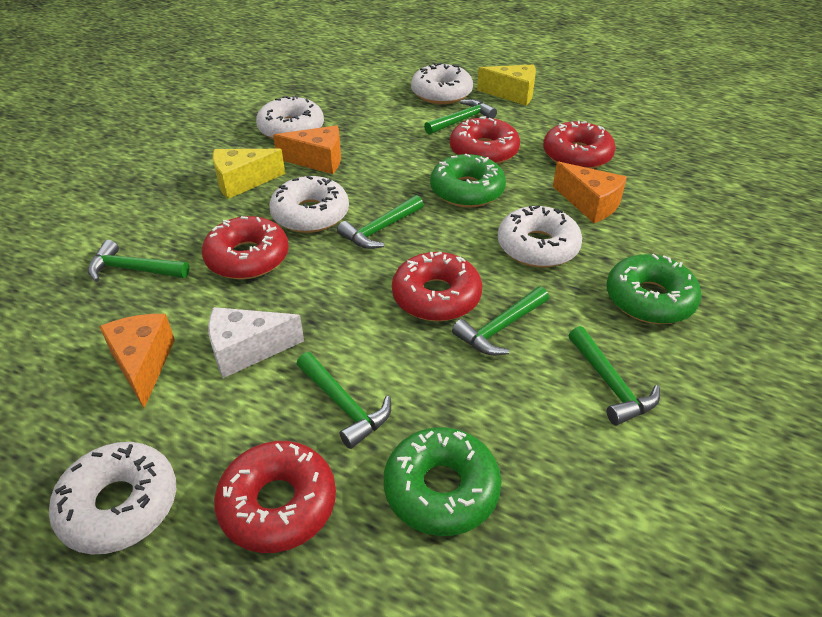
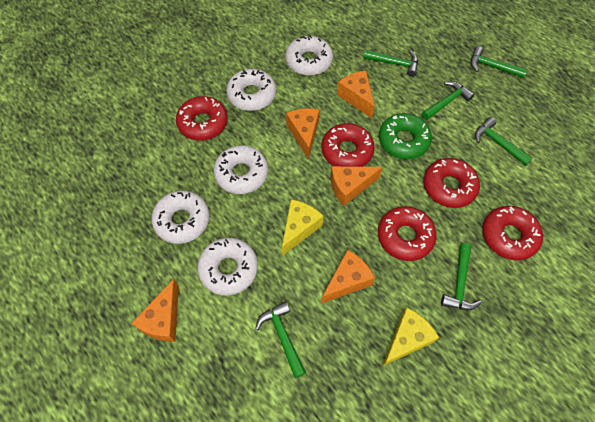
green donut: 3 -> 1
orange cheese: 3 -> 5
white cheese: 1 -> 0

